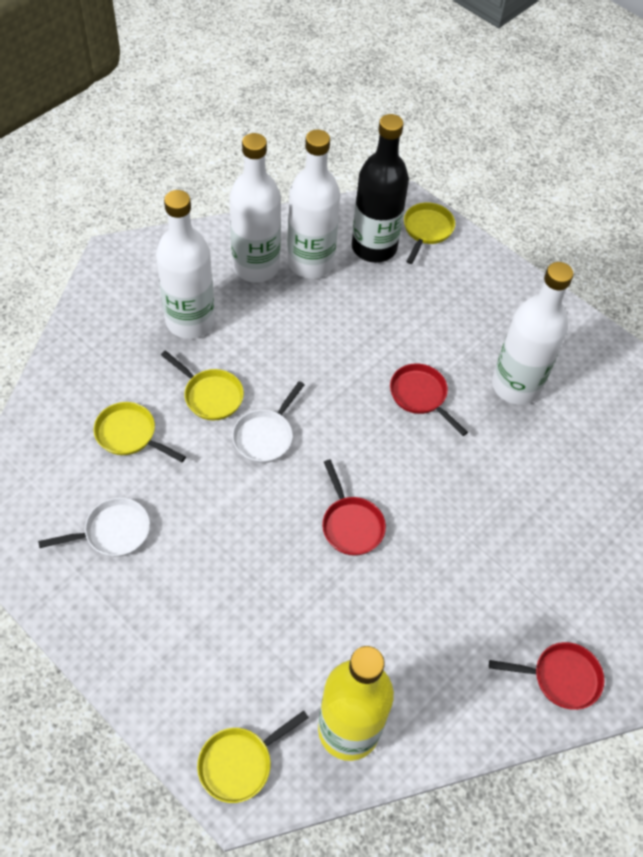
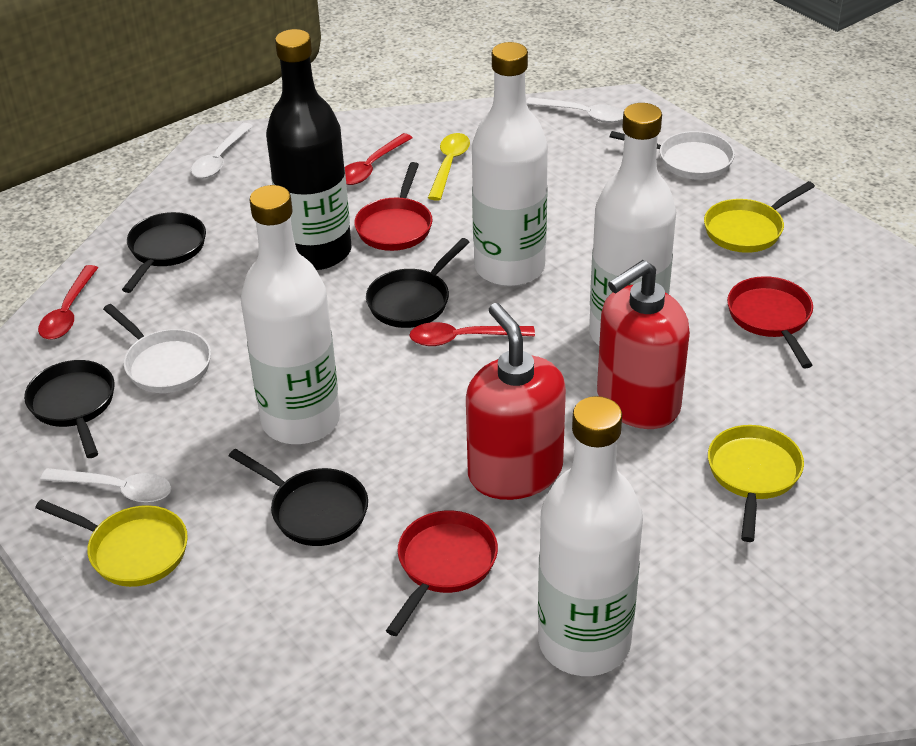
black pan: 0 -> 4
red soap dispenser: 0 -> 2
red spoon: 0 -> 3
white spoon: 0 -> 3
yellow bottle: 1 -> 0
yellow pan: 4 -> 3
yellow spoon: 0 -> 1

